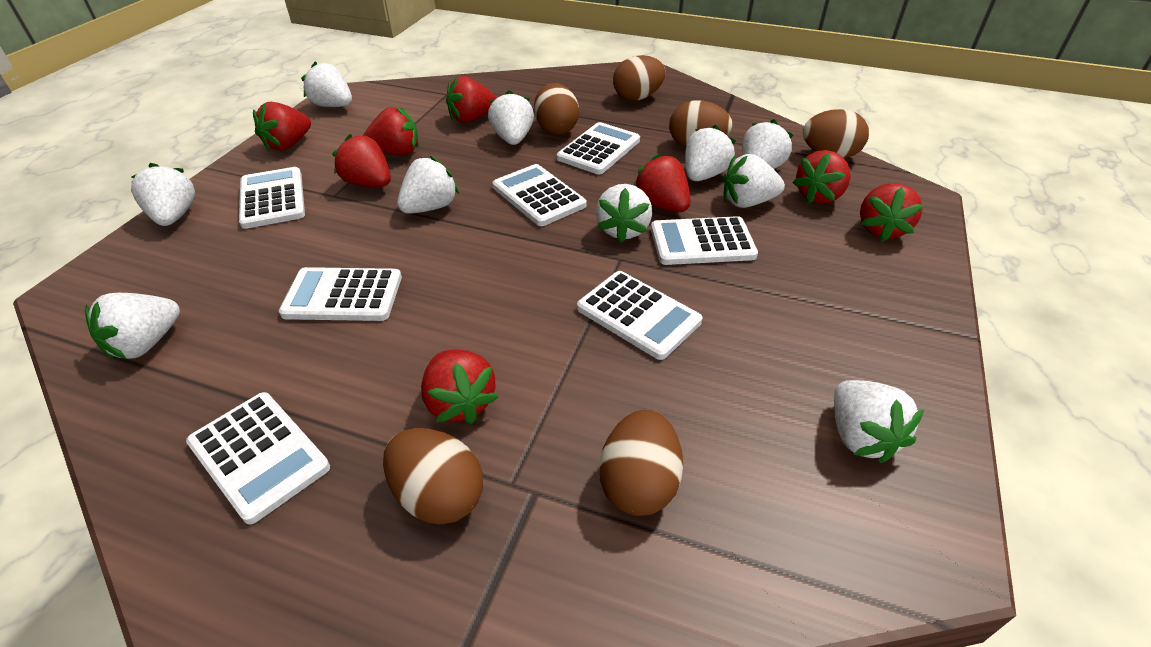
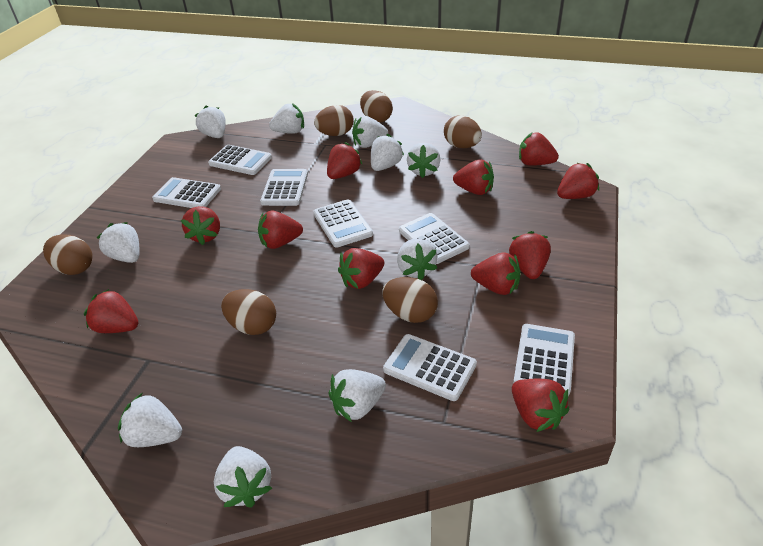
red strawberry: 8 -> 11

